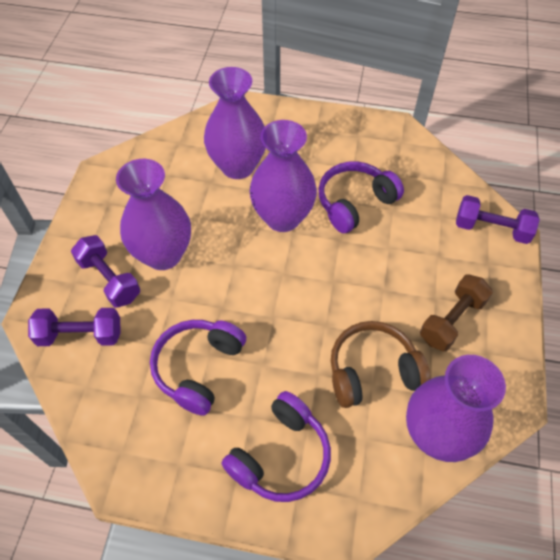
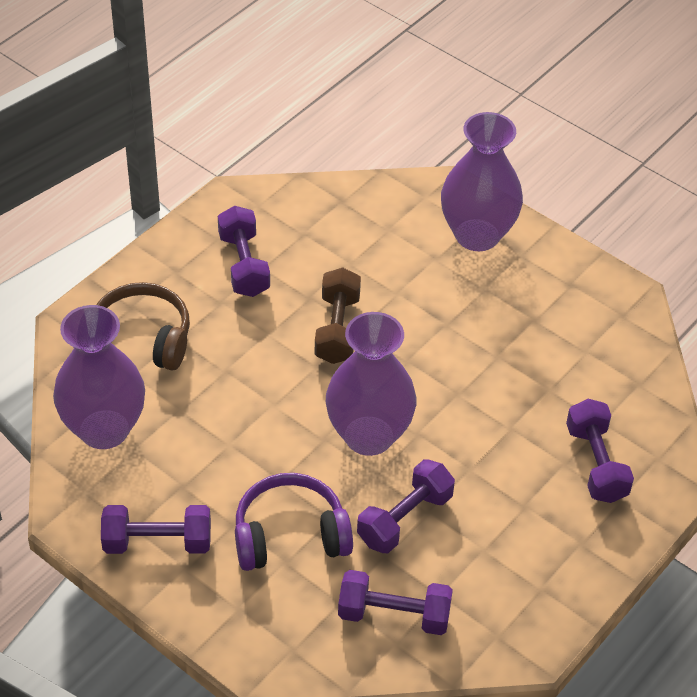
purple dumbbell: 3 -> 5
purple headphones: 3 -> 1
purple vase: 4 -> 3

